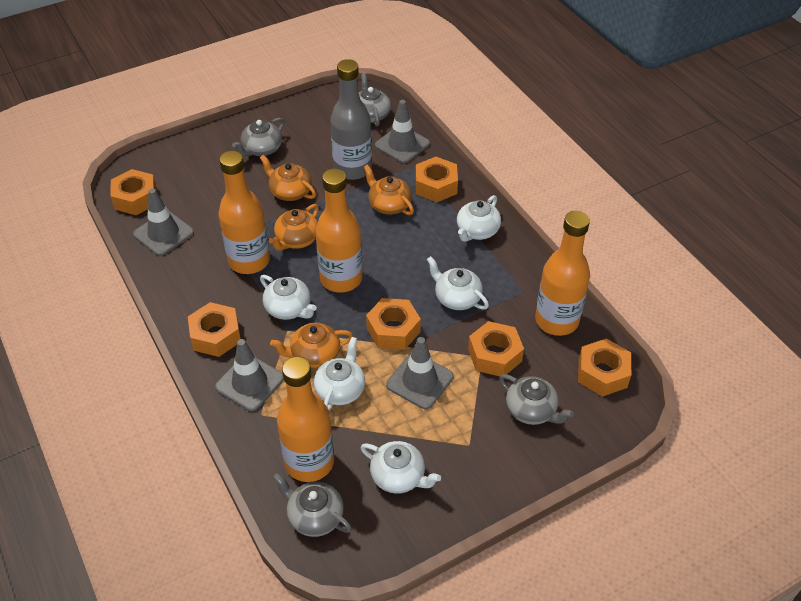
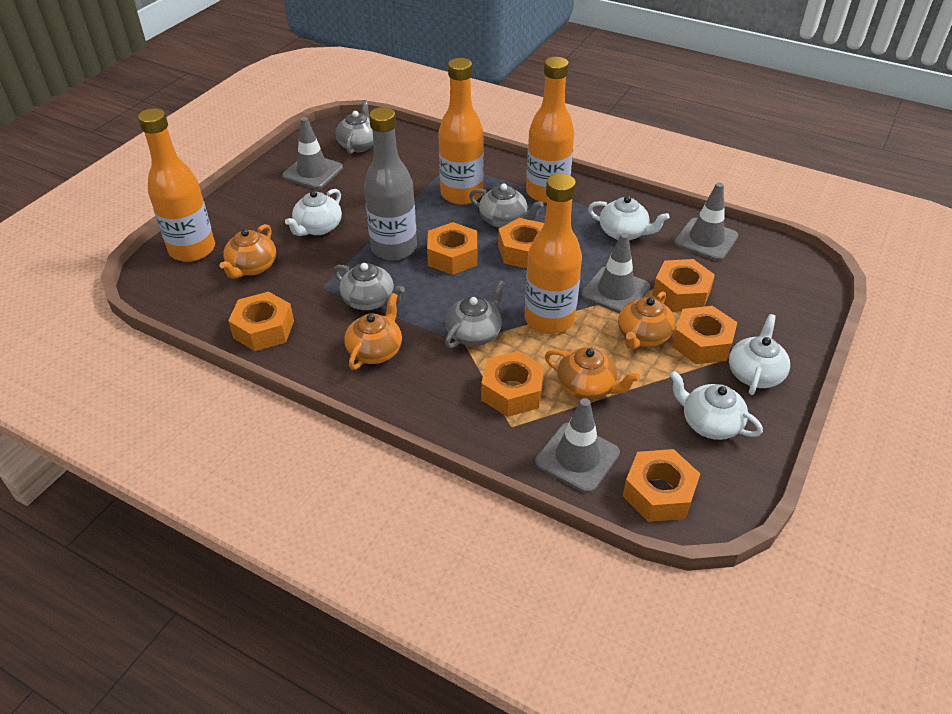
orange nut: 6 -> 7
white teapot: 5 -> 4

